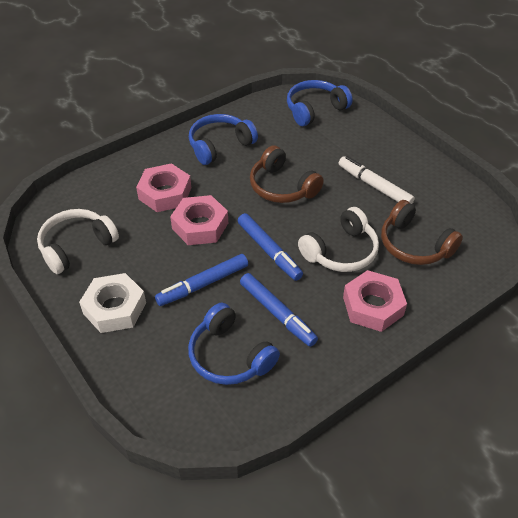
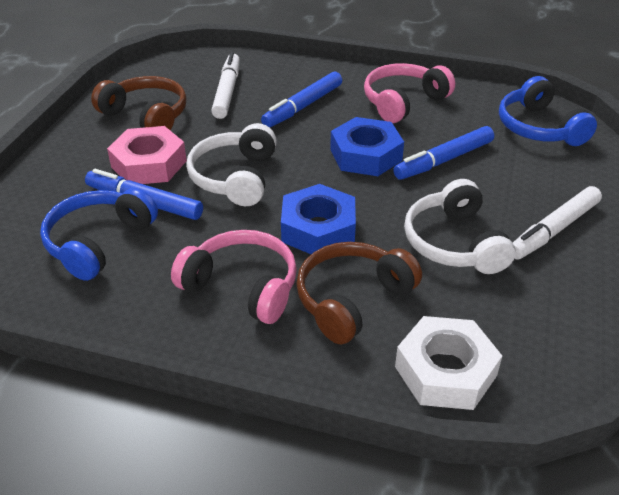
blue headphones: 3 -> 2
blue nut: 0 -> 2
pink headphones: 0 -> 2
pink nut: 3 -> 1
white marker: 1 -> 2

